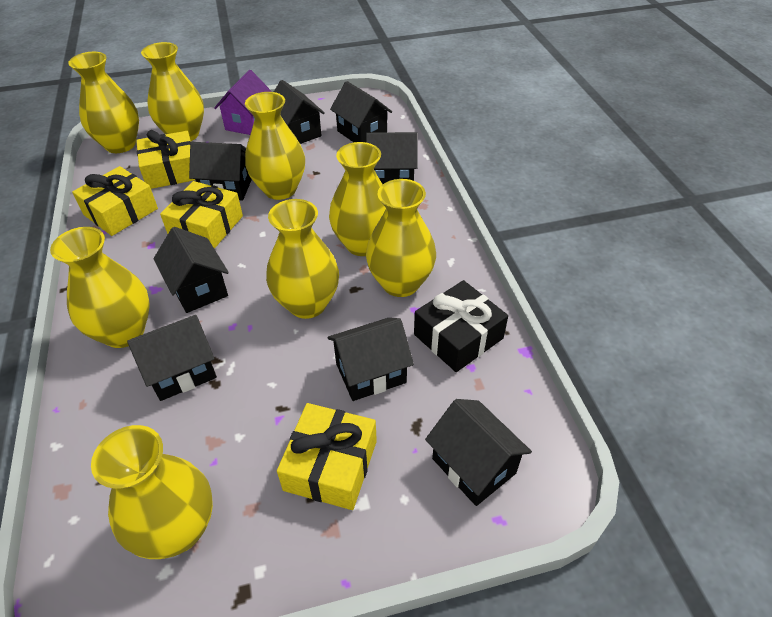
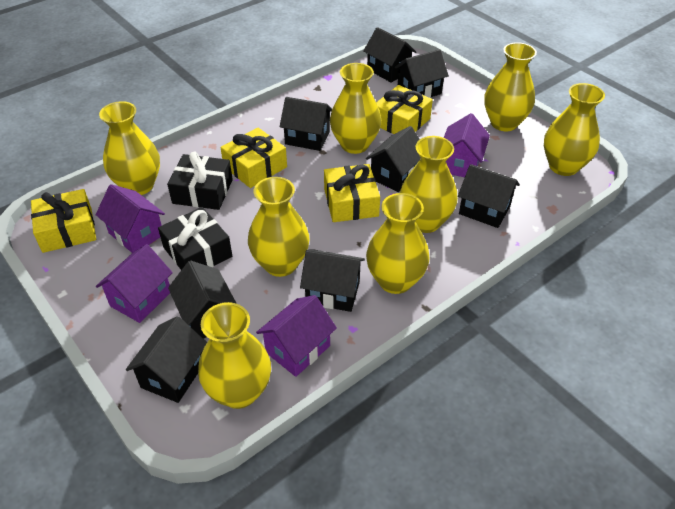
black gift: 1 -> 2
purple house: 1 -> 4

